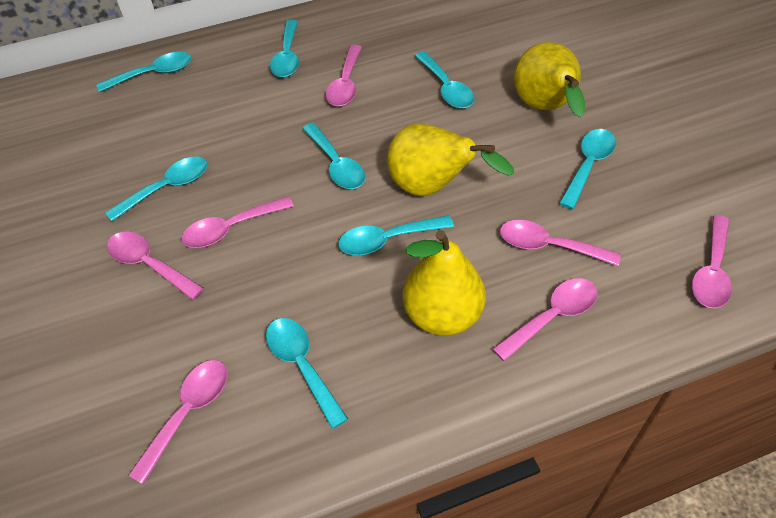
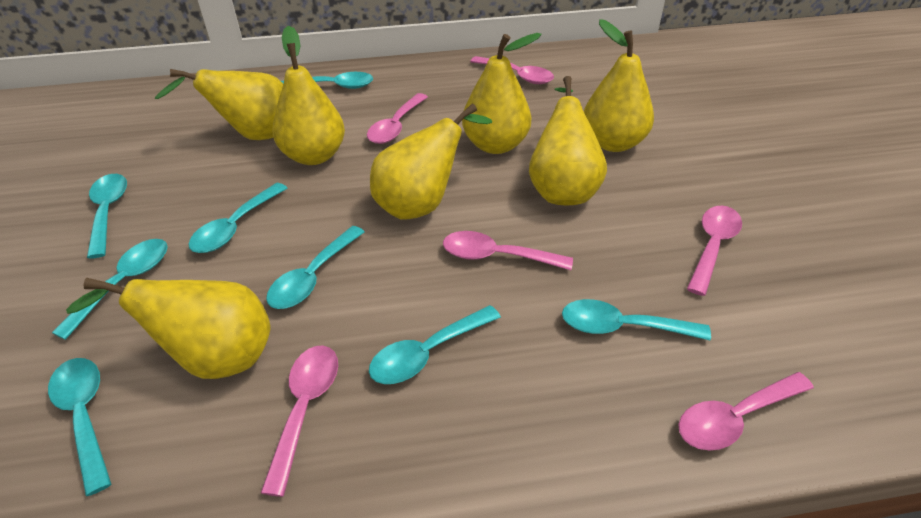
pink spoon: 7 -> 6
yellow pear: 3 -> 7

